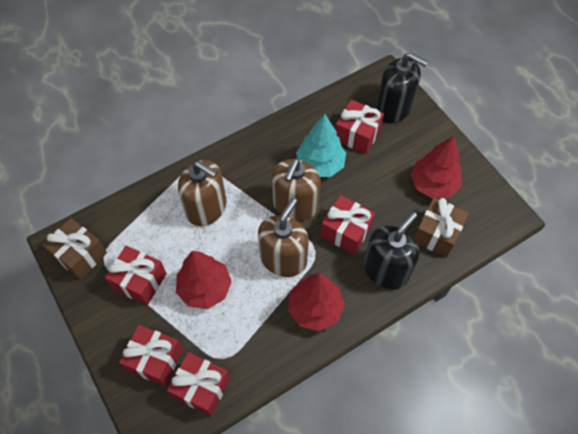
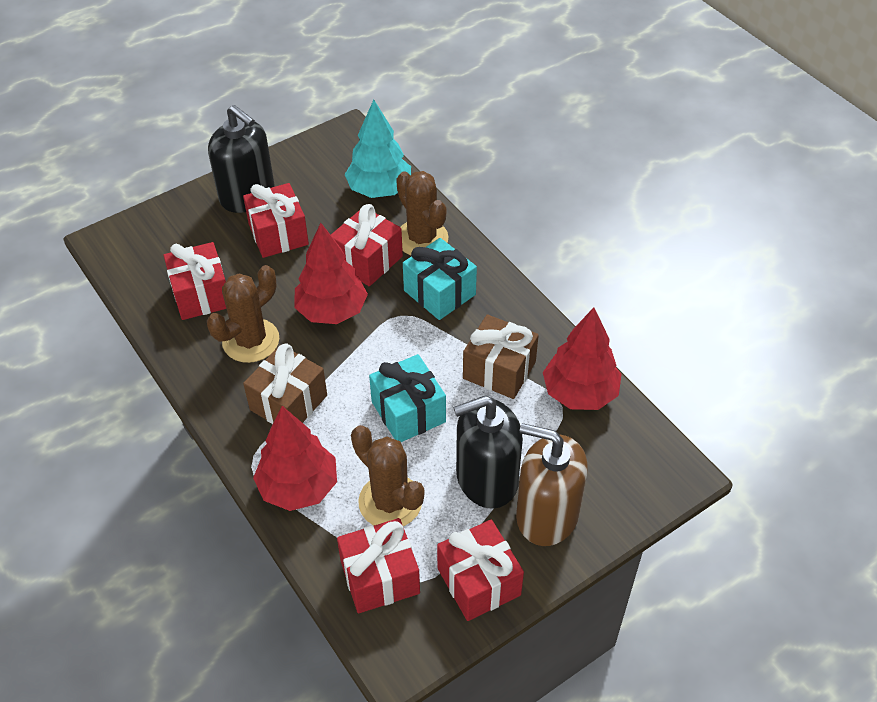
brown cactus: 0 -> 3
brown soap dispenser: 3 -> 1
turquoise gift: 0 -> 2

